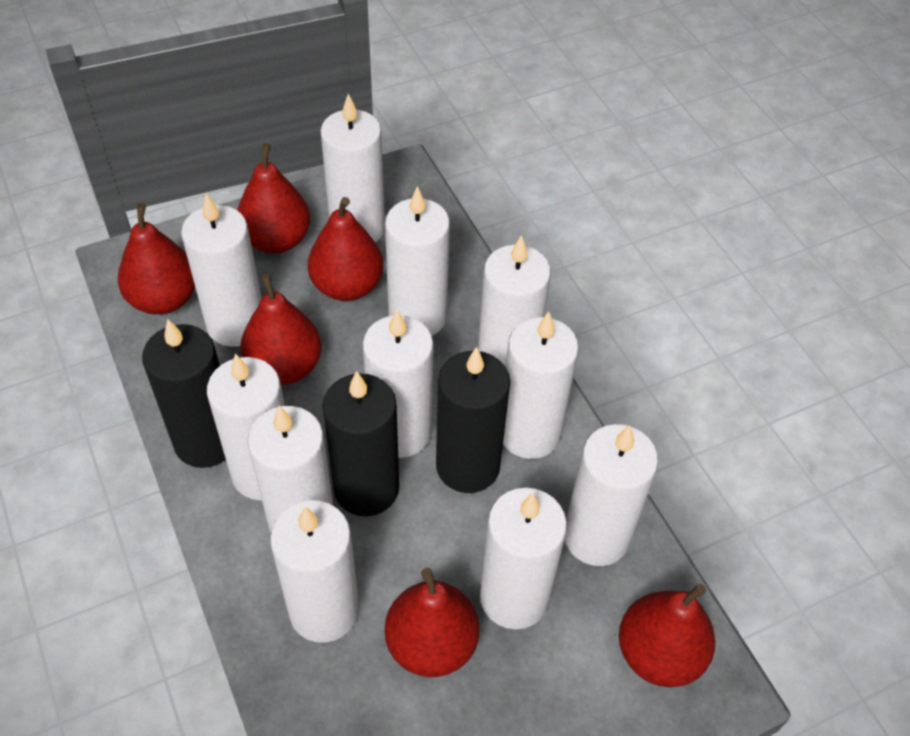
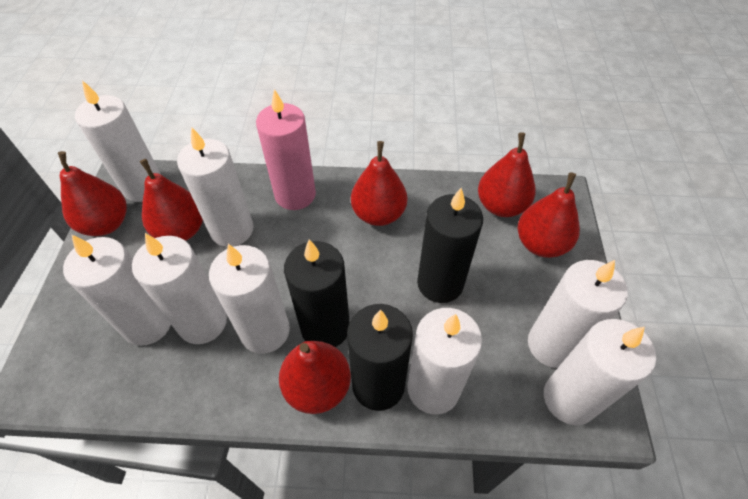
pink candle: 0 -> 1
white candle: 11 -> 8

